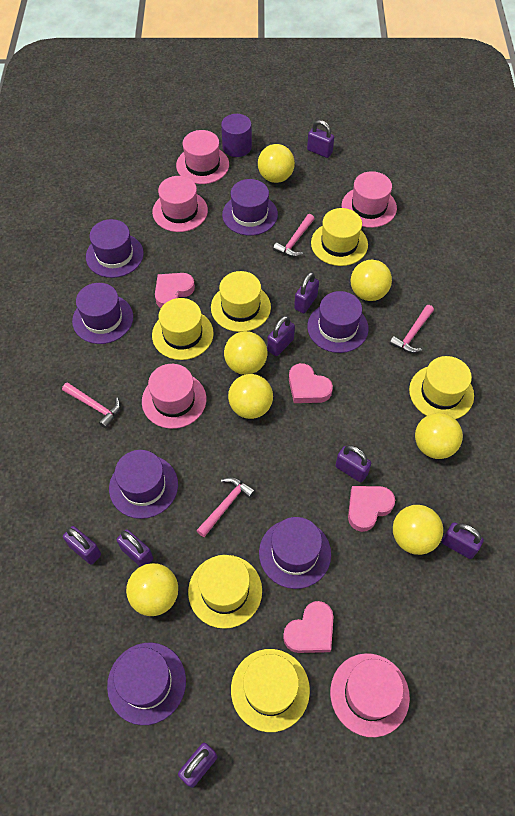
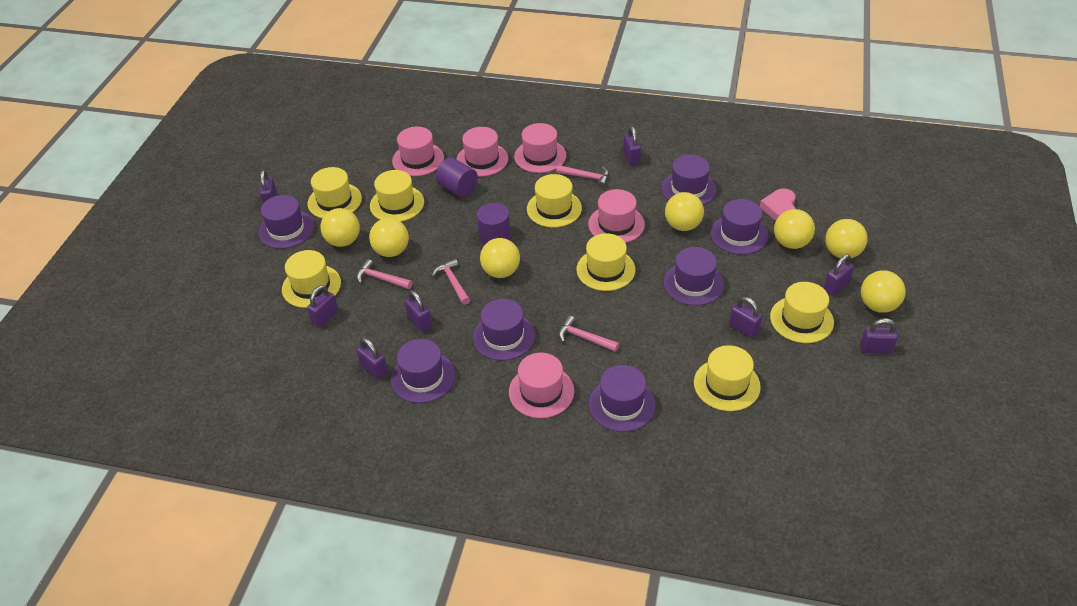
pink heart: 4 -> 1
purple cylinder: 1 -> 2
yellow hat: 6 -> 7

